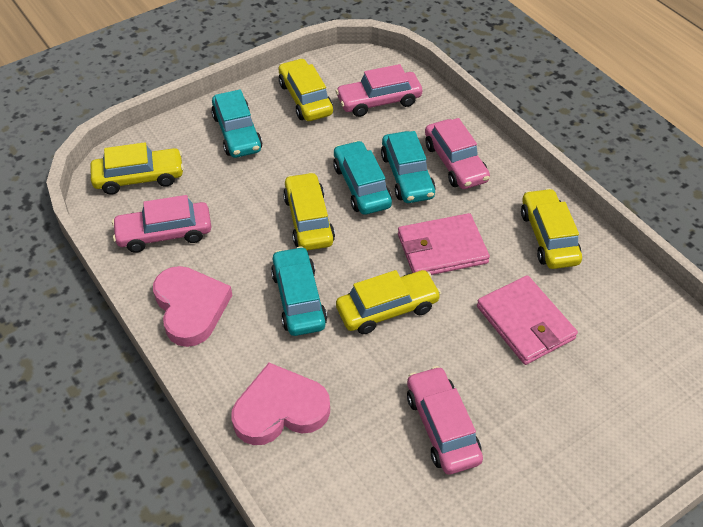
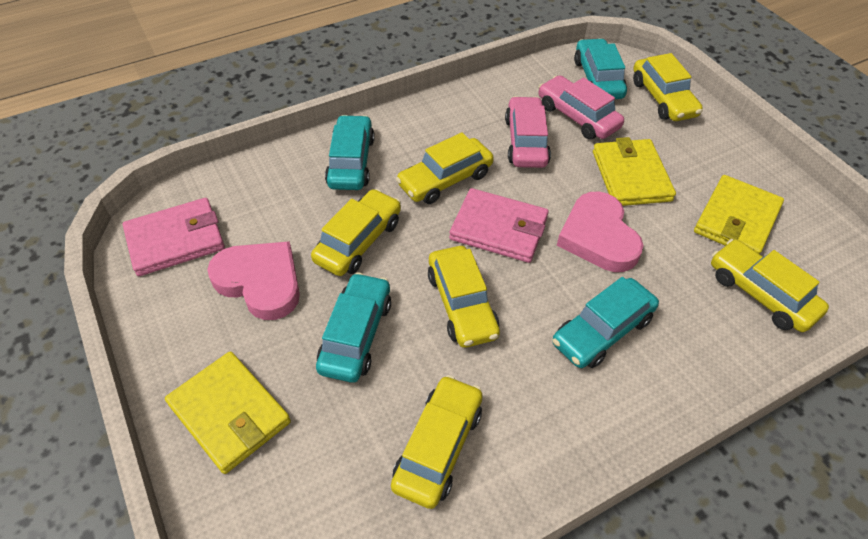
pink car: 4 -> 2
yellow car: 5 -> 6
yellow wallet: 0 -> 3

